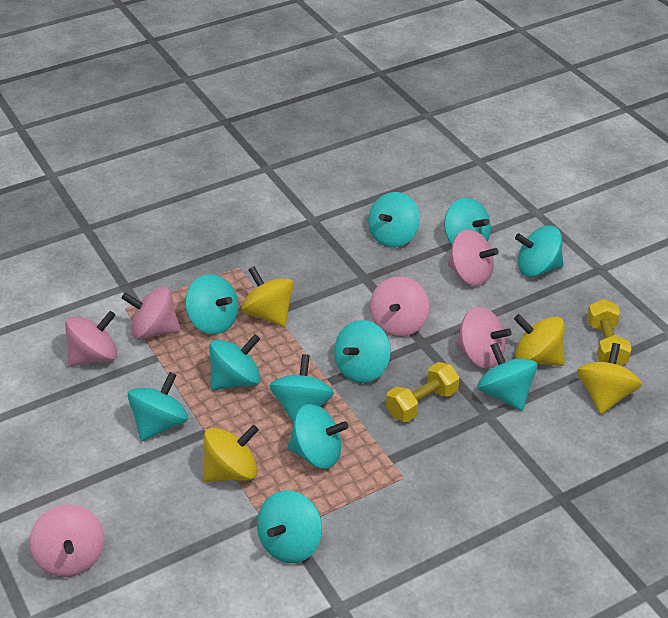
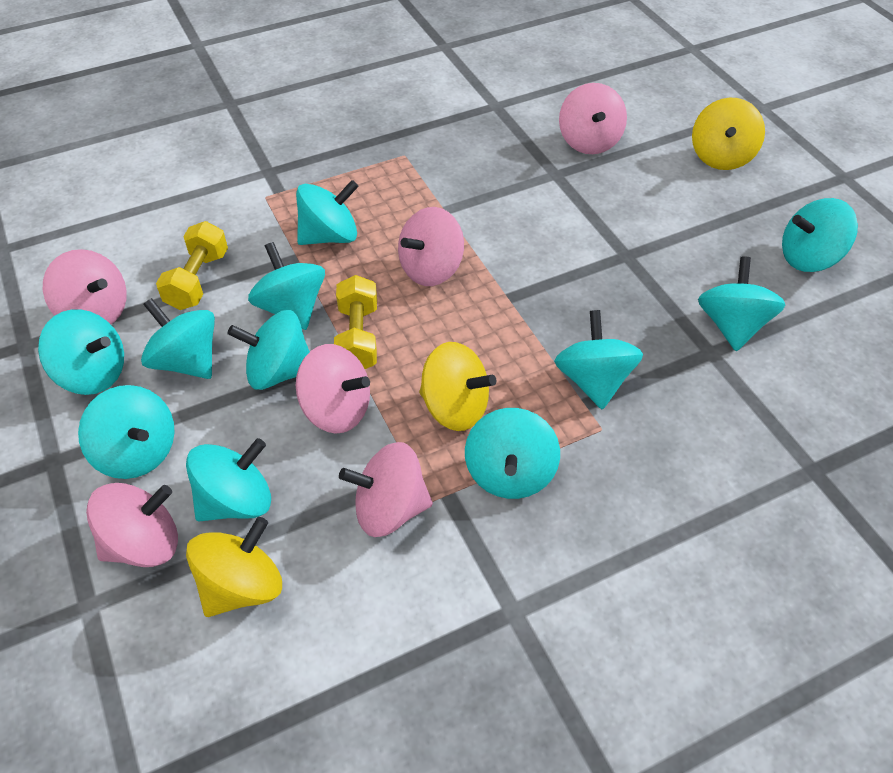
yellow spinning top: 4 -> 3

